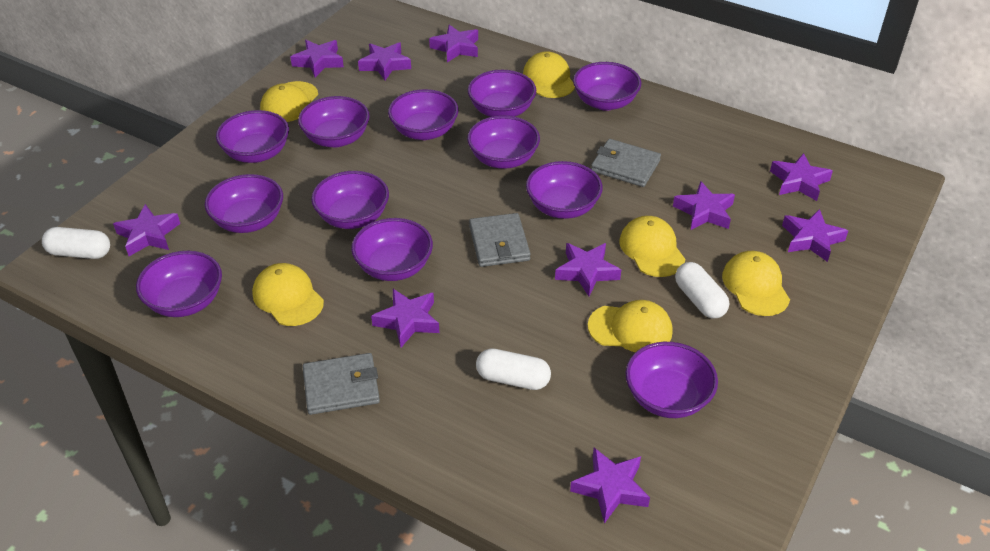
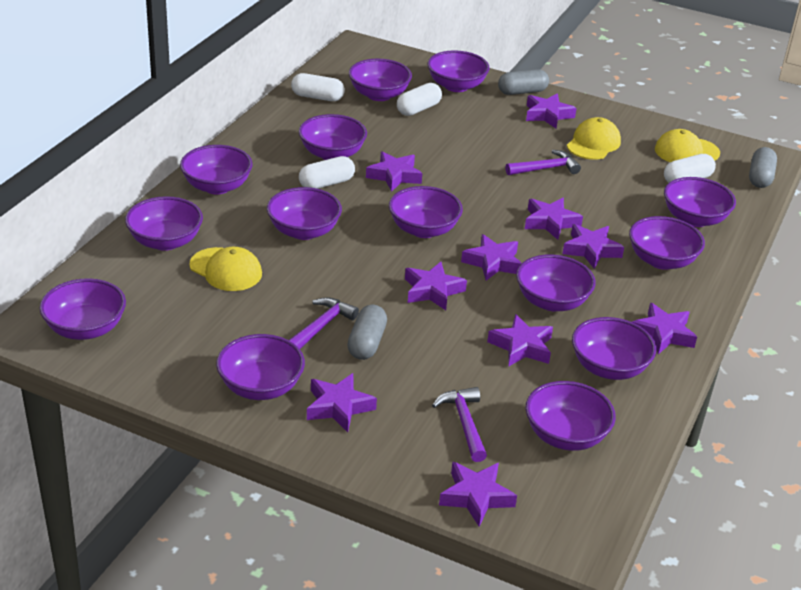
grey capsule: 0 -> 3
grey wallet: 3 -> 0
purple bowl: 12 -> 14
purple hammer: 0 -> 3
white capsule: 3 -> 4
yellow cap: 6 -> 3

